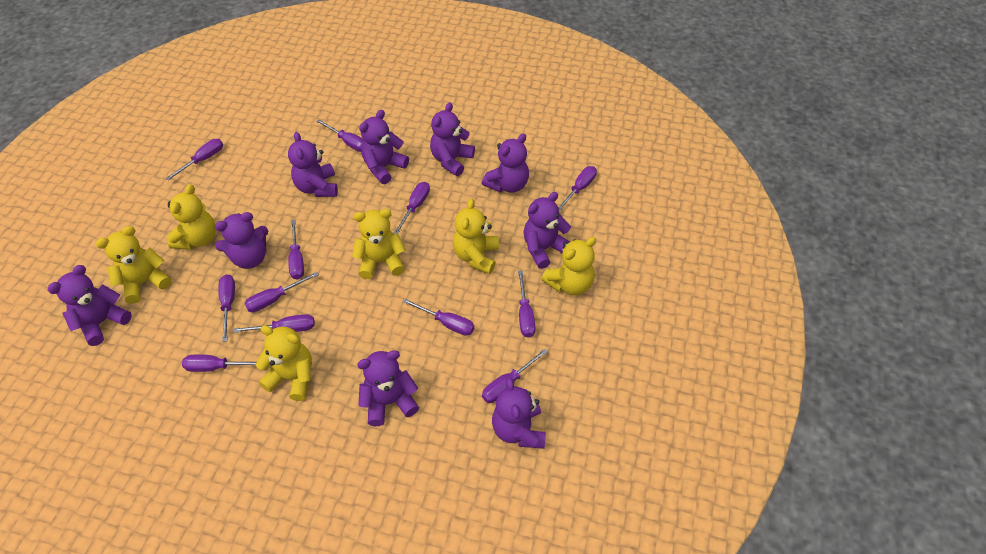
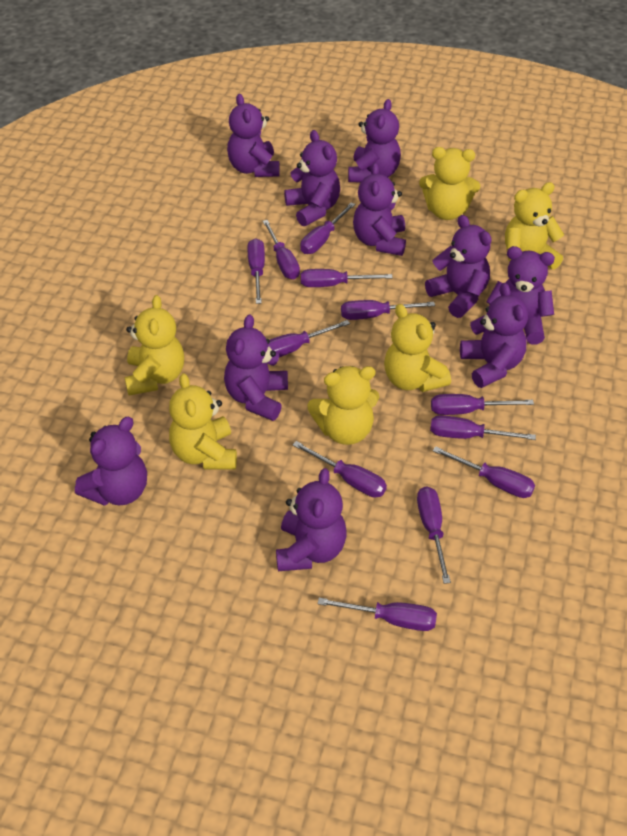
purple teddy bear: 9 -> 10

